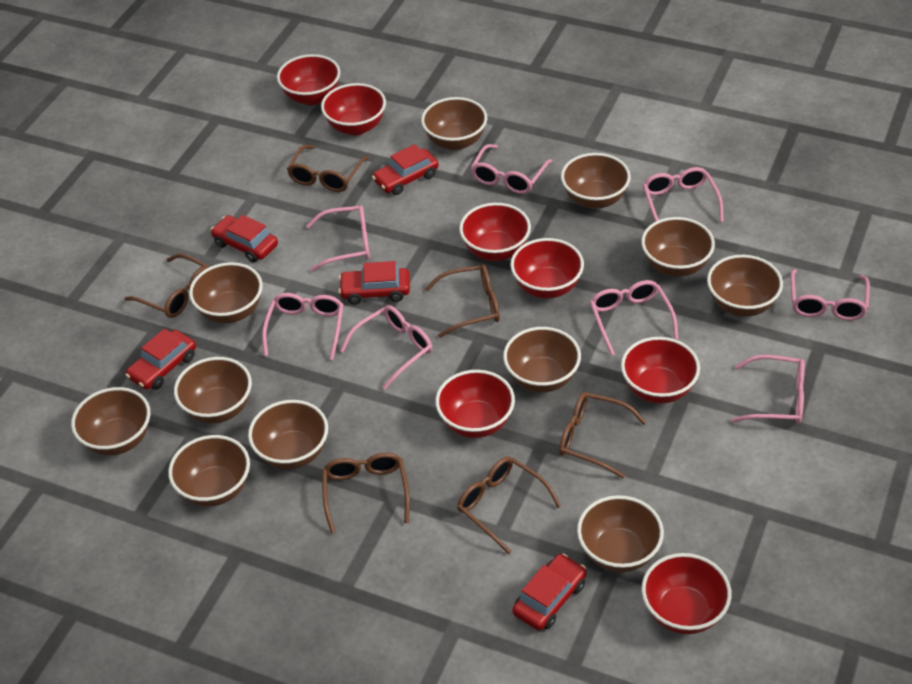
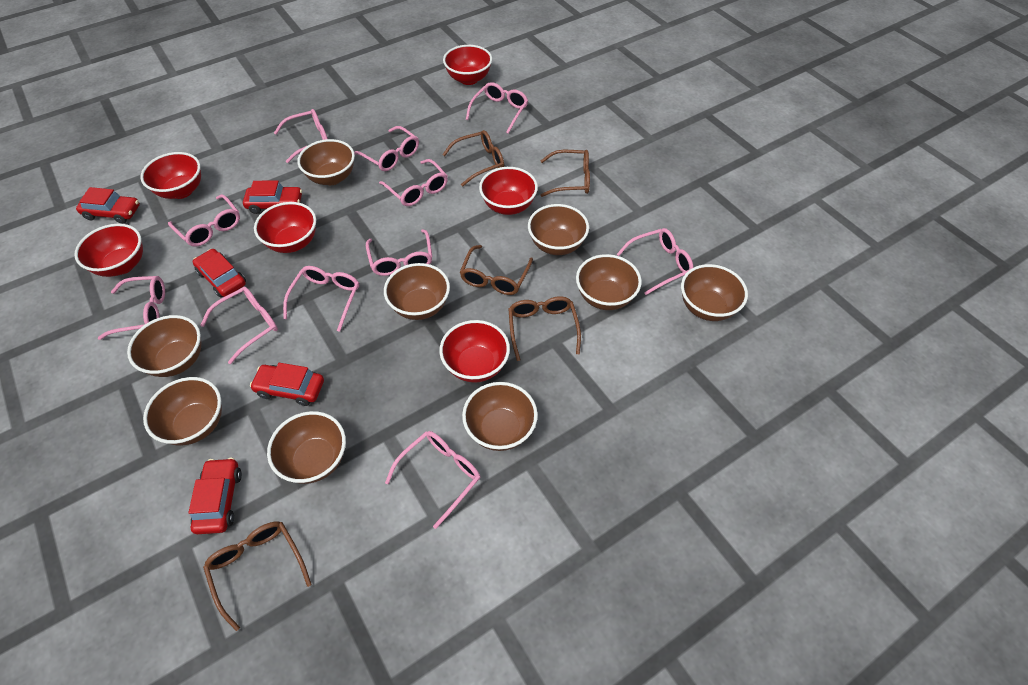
brown bowl: 11 -> 9
brown glasses: 6 -> 5
pink glasses: 8 -> 11
red bowl: 7 -> 6

